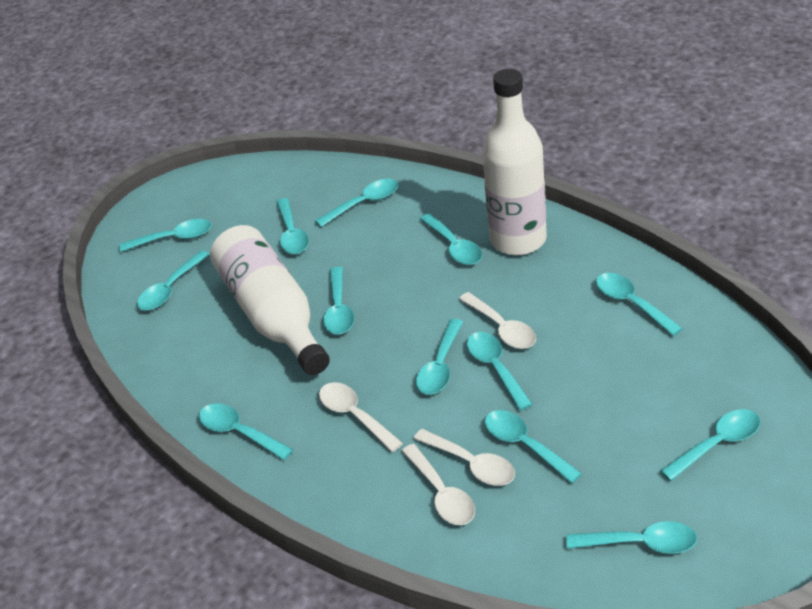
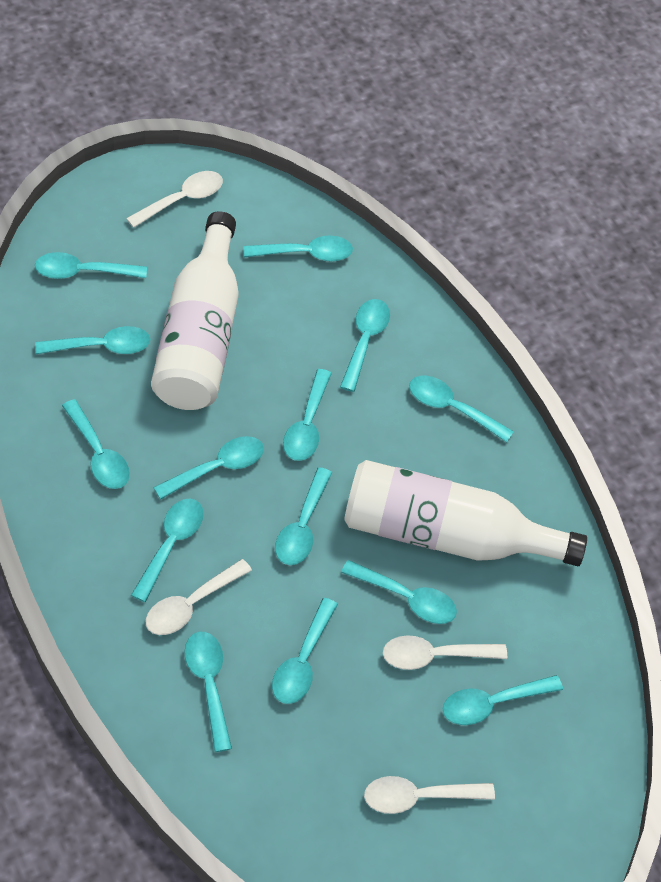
turquoise spoon: 13 -> 14

